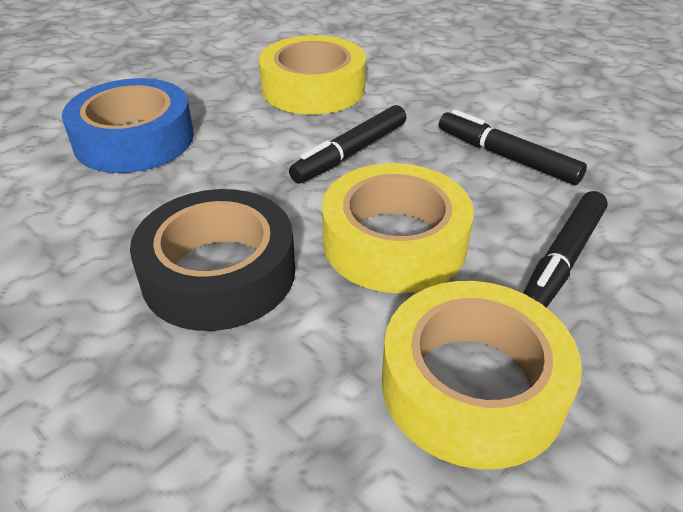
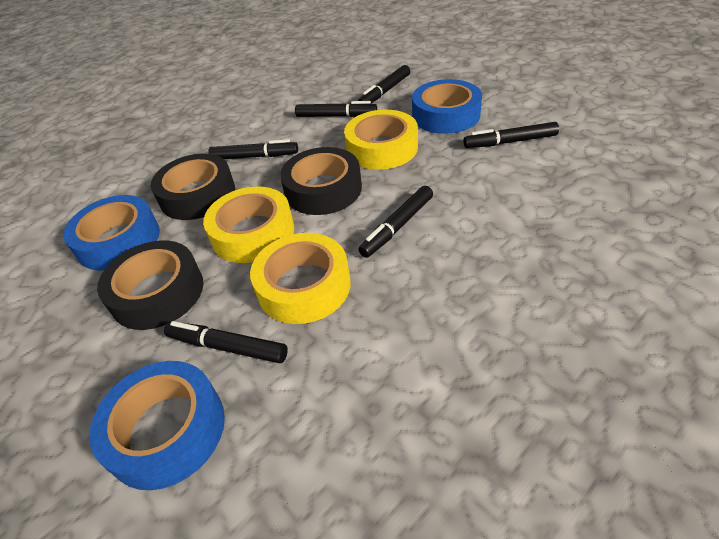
black marker: 3 -> 6
black tape: 1 -> 3
blue tape: 1 -> 3

